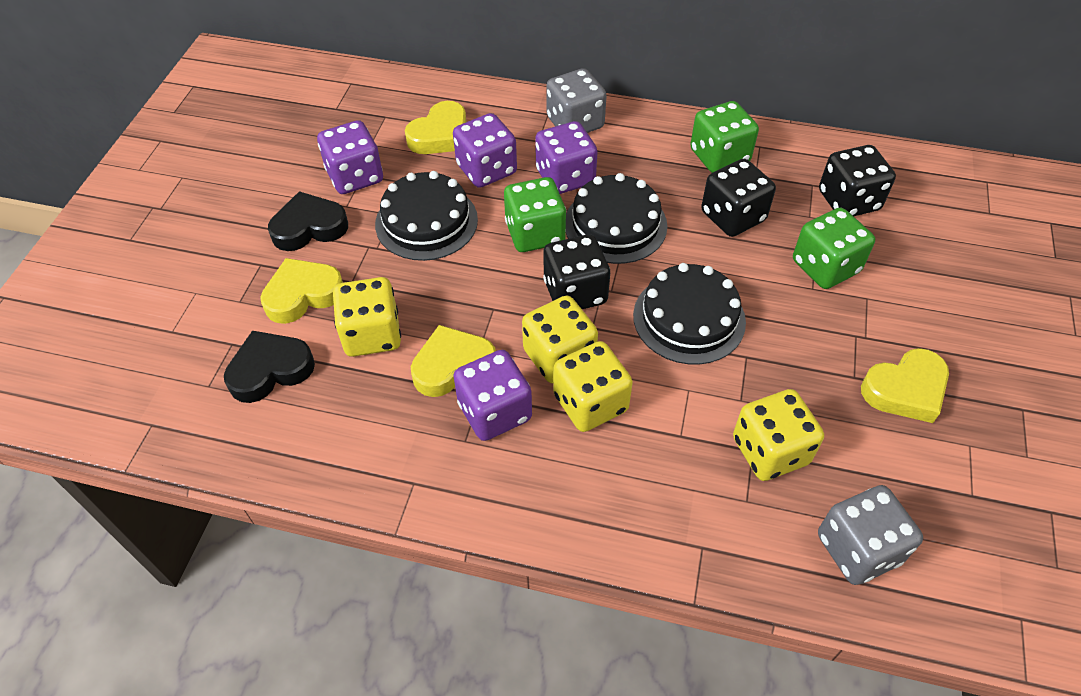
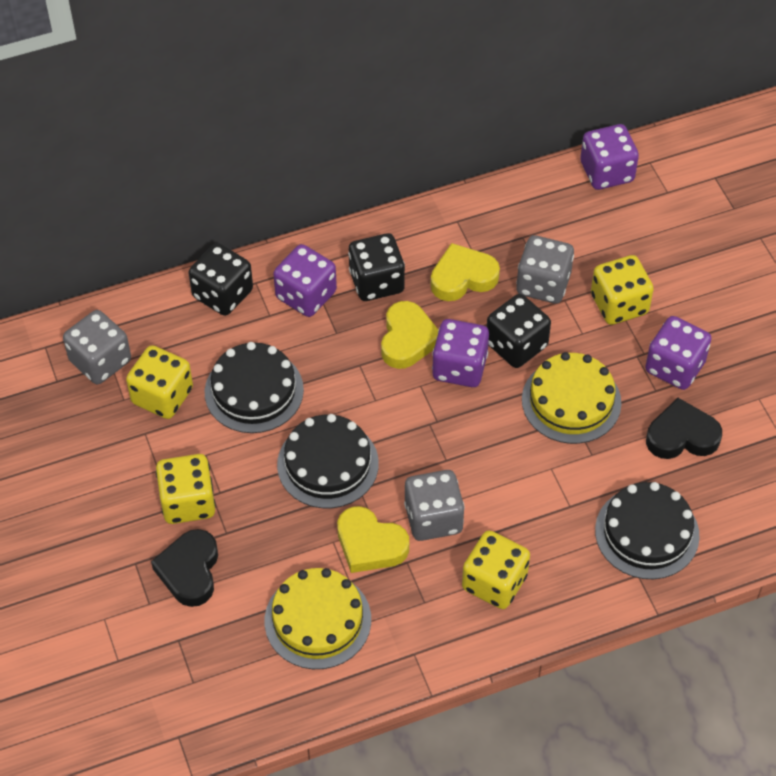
green dice: 3 -> 0
grey dice: 2 -> 3
yellow cake: 0 -> 2
yellow heart: 4 -> 3

